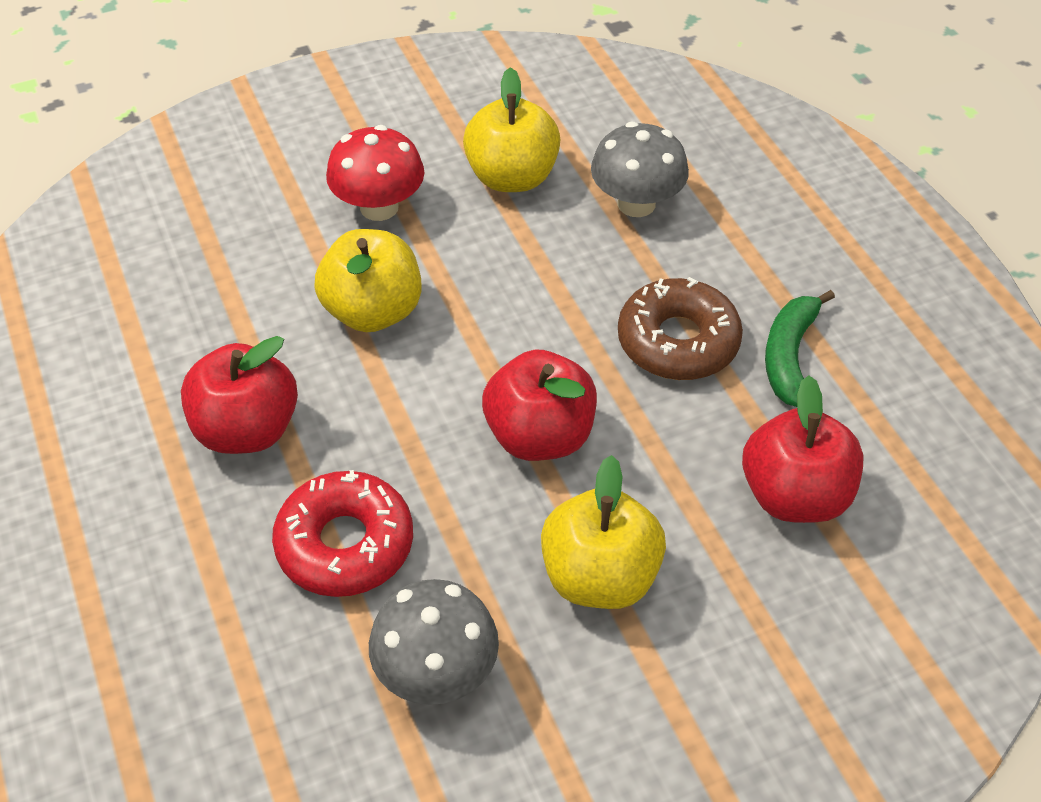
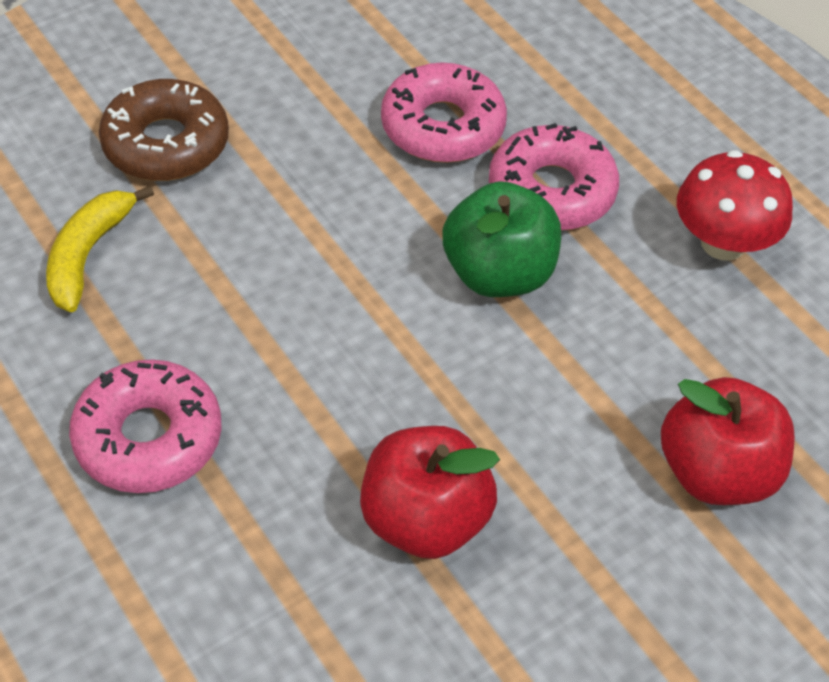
green apple: 0 -> 1
green banana: 1 -> 0
grey mushroom: 2 -> 0
pink donut: 0 -> 3
red apple: 3 -> 2
red donut: 1 -> 0
yellow apple: 3 -> 0
yellow banana: 0 -> 1

